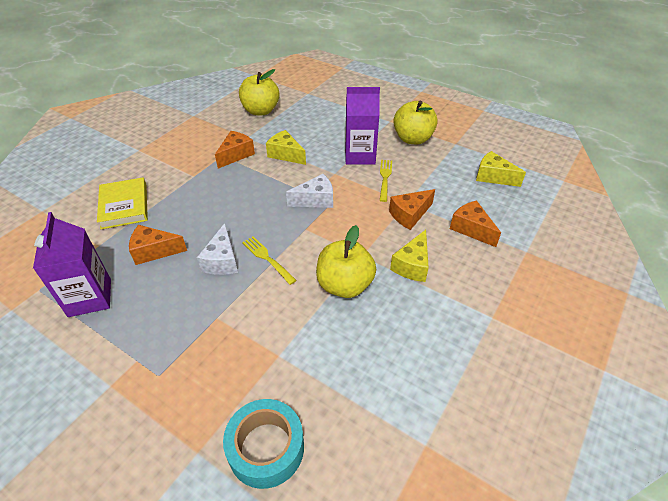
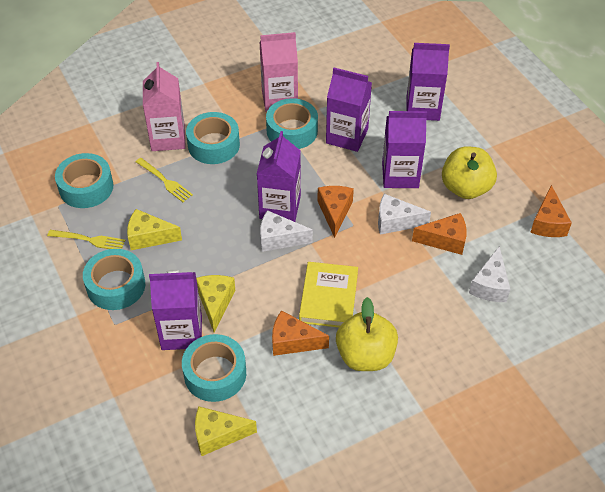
pink carton: 0 -> 2
purple carton: 2 -> 5
turquoise tape: 1 -> 5
white cheese: 2 -> 3
yellow apple: 3 -> 2

